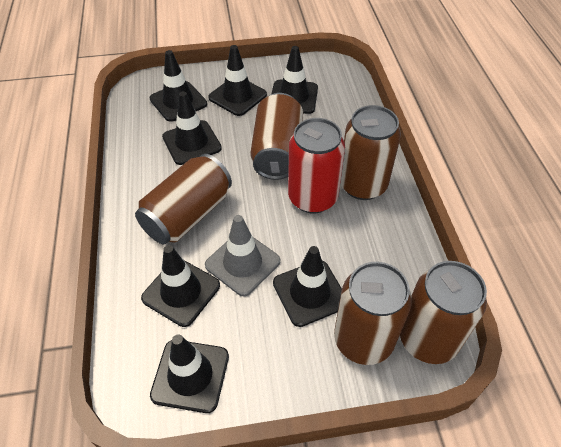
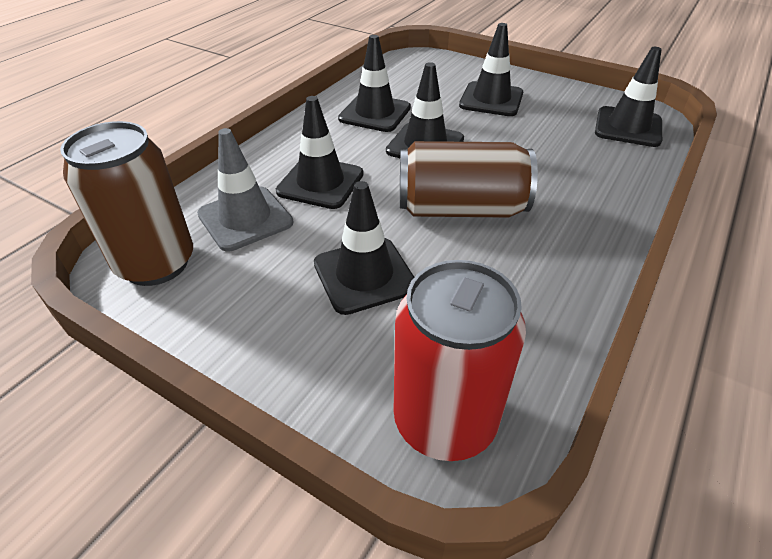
black traffic cone: 7 -> 6
brown can: 5 -> 2

